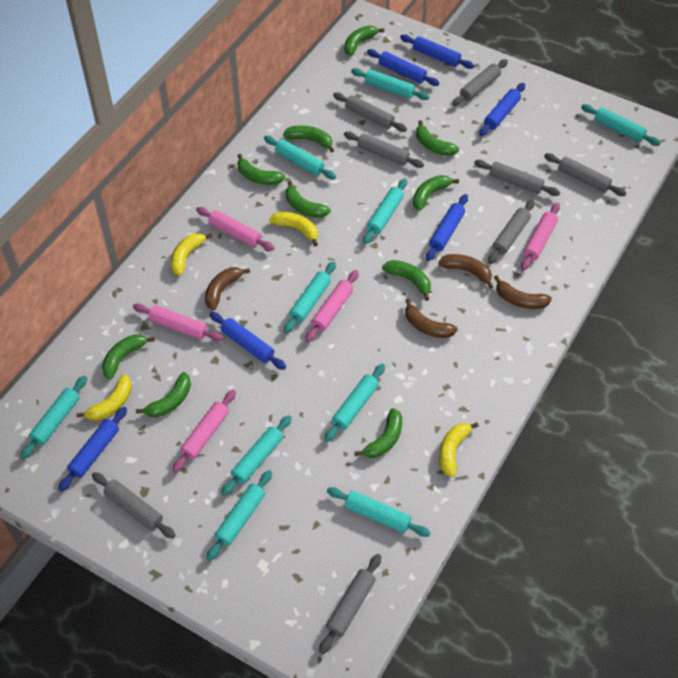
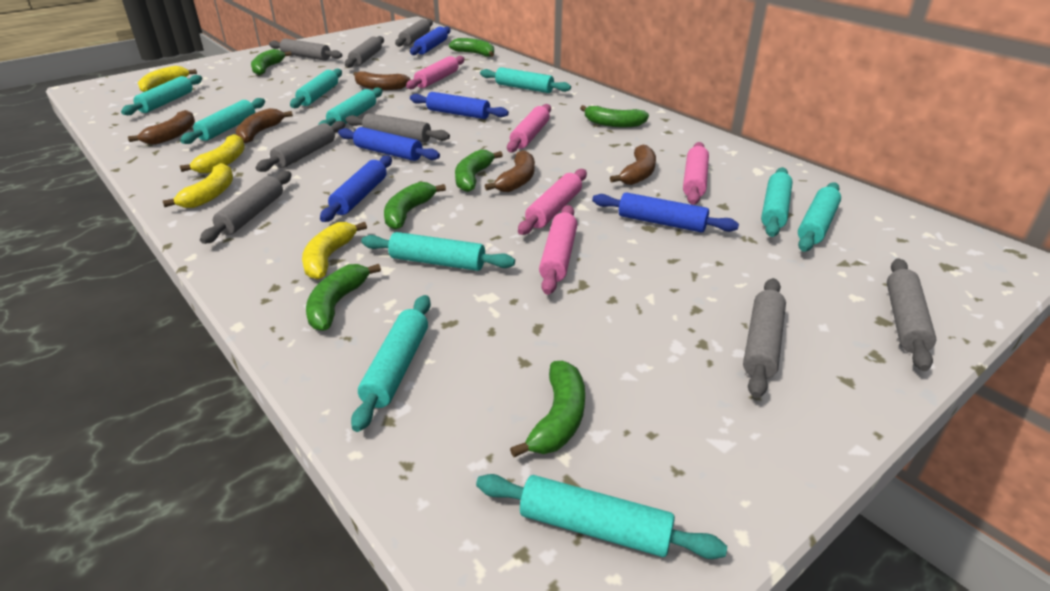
blue rolling pin: 6 -> 5
brown banana: 4 -> 5
green banana: 10 -> 7

